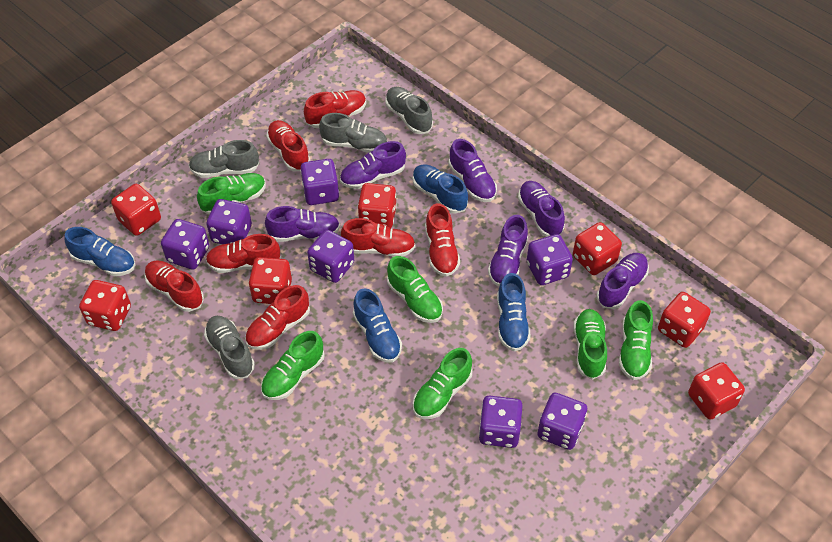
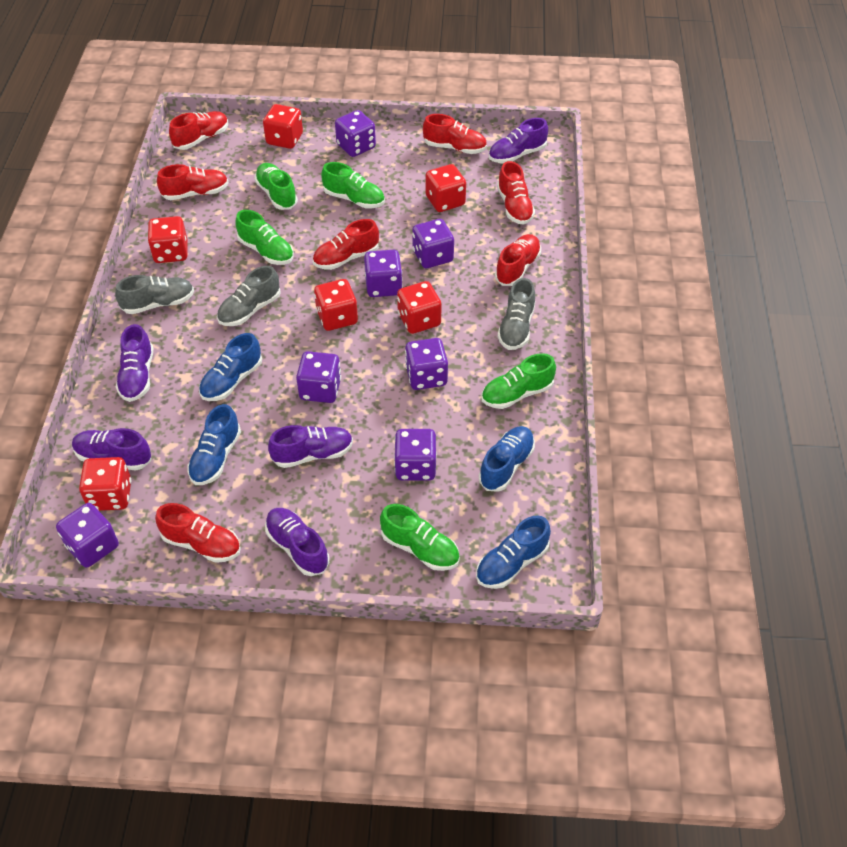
green shoe: 6 -> 5
grey shoe: 4 -> 3
purple shoe: 6 -> 5
red dice: 7 -> 6

